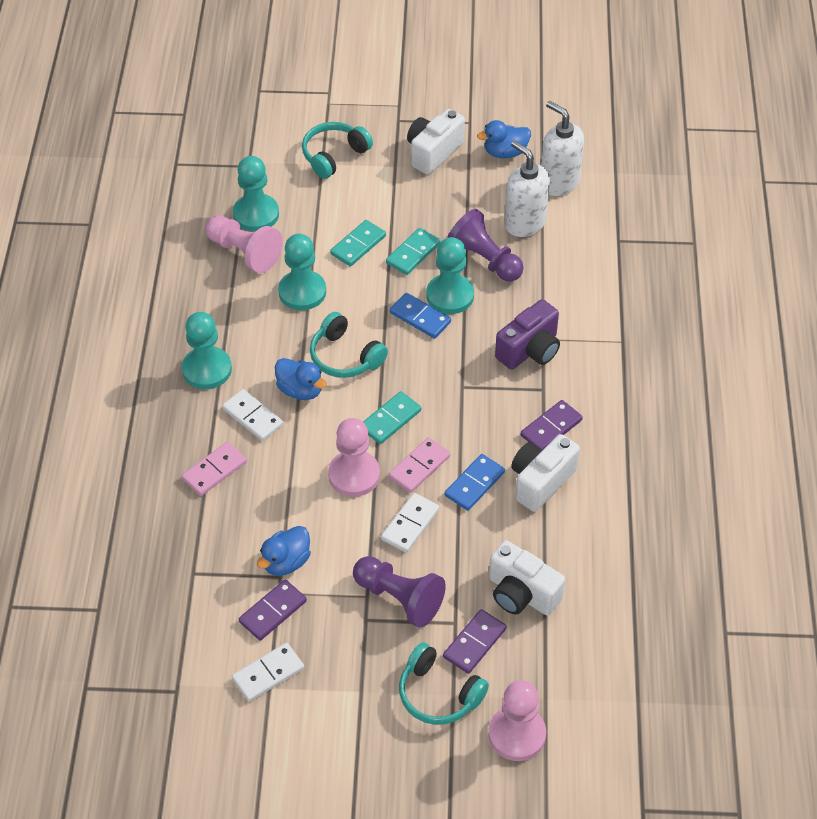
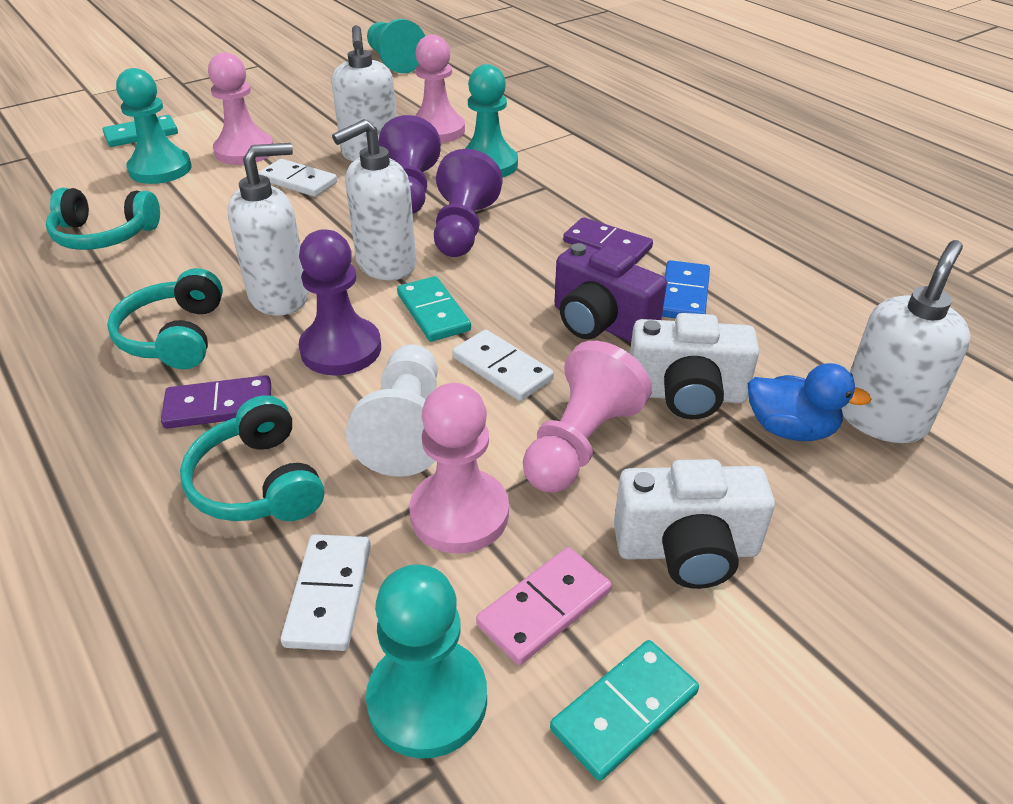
blue domino: 2 -> 1
blue duck: 3 -> 1
pink domino: 2 -> 1
pink pawn: 3 -> 4
purple domino: 3 -> 2
purple pawn: 2 -> 3
white camera: 3 -> 2
white pawn: 0 -> 1
white soap dispenser: 2 -> 4

